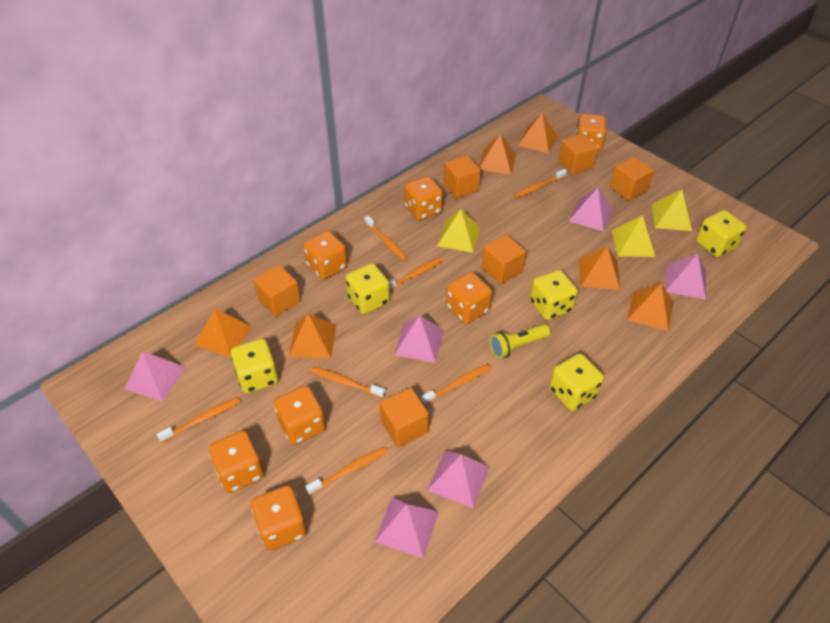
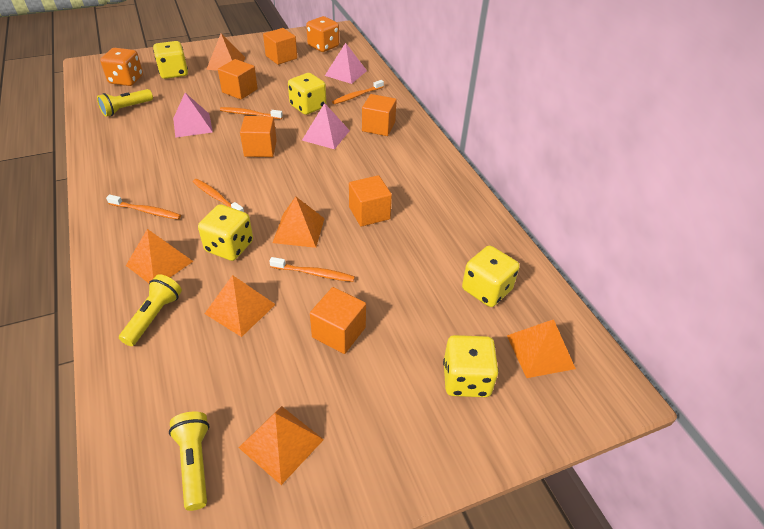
orange dice: 7 -> 2
orange toothbrush: 7 -> 5
pink pyramid: 6 -> 3
yellow flashlight: 1 -> 3
yellow pyramid: 3 -> 0

